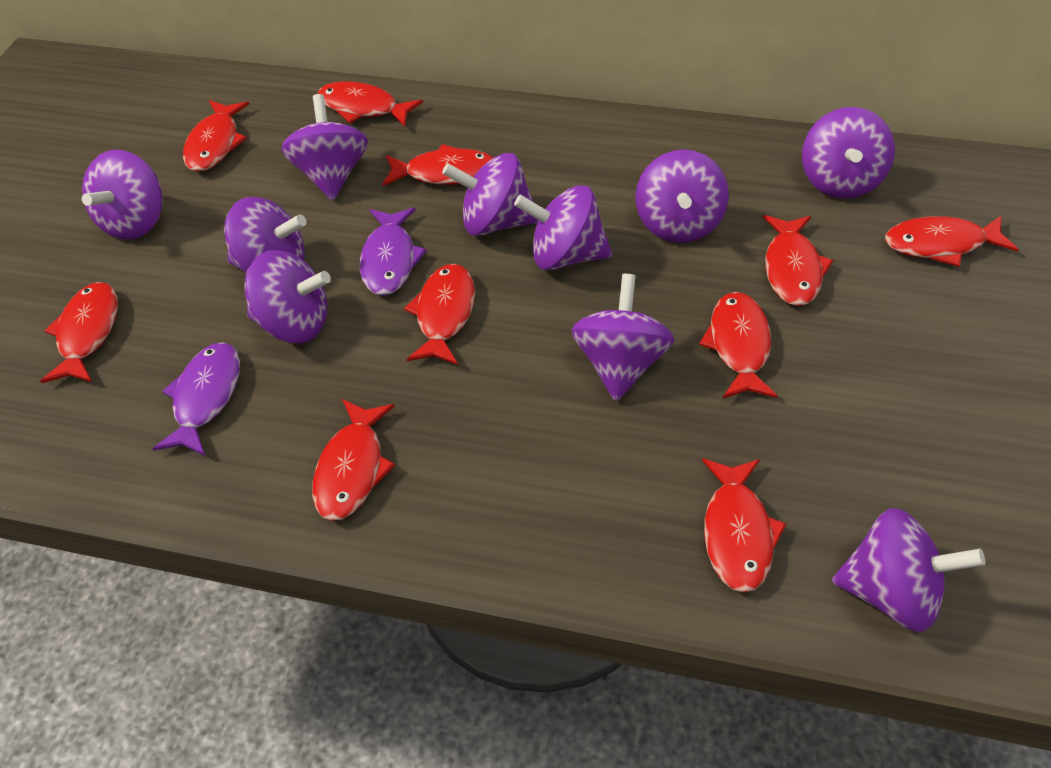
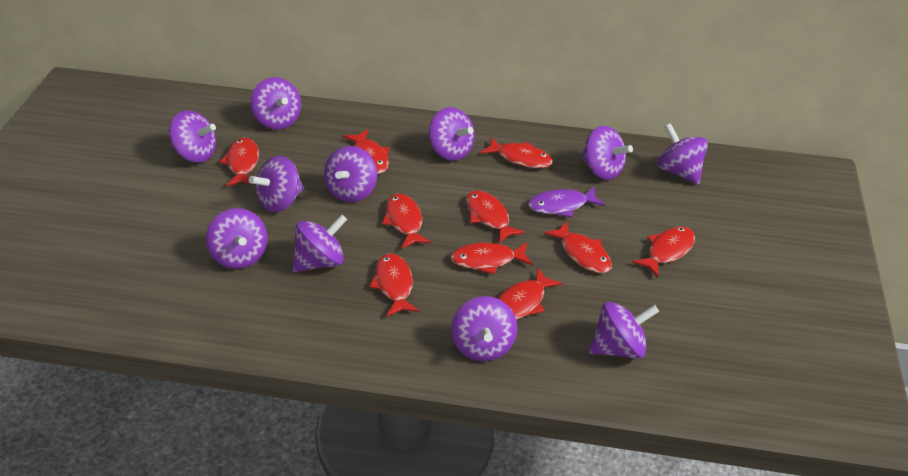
purple fish: 2 -> 1
purple spinning top: 10 -> 11

